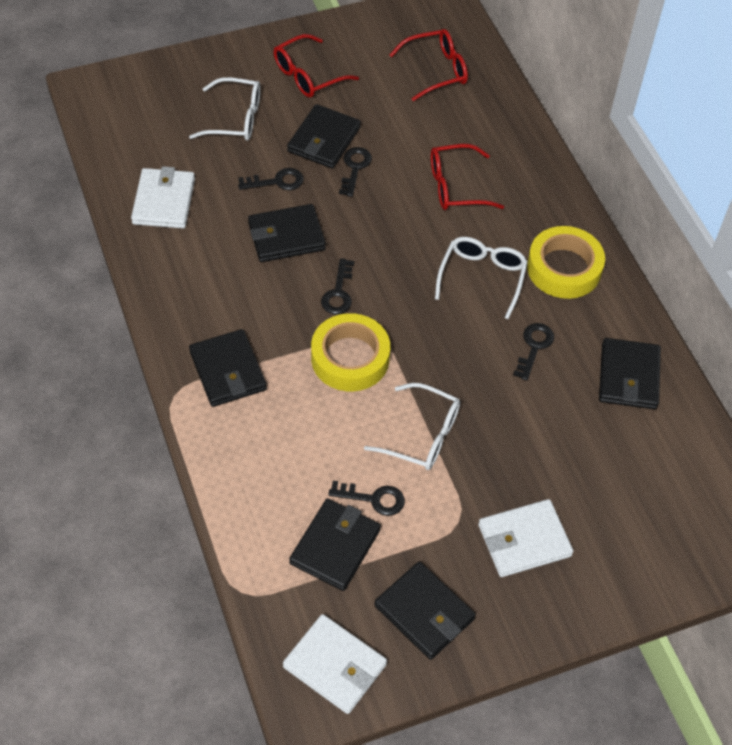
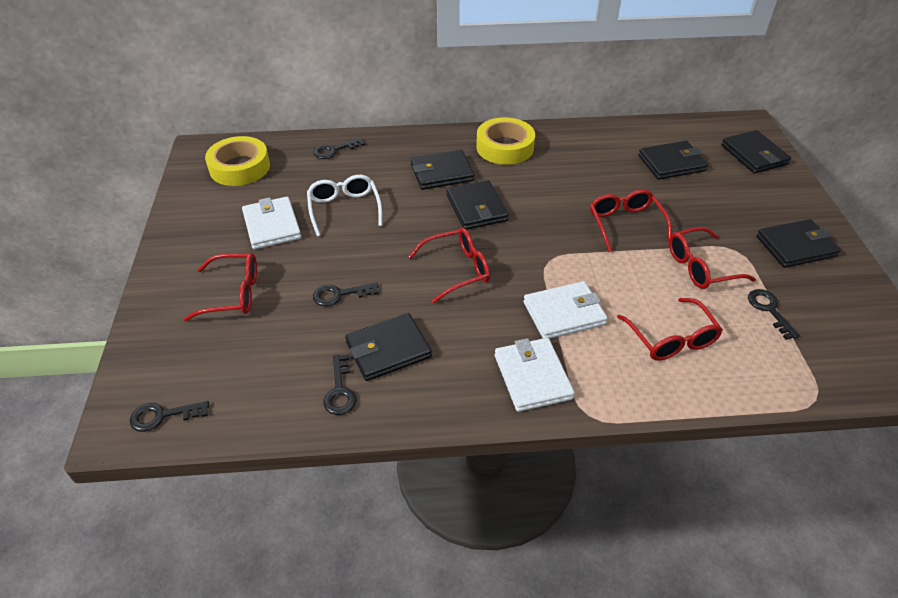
red glasses: 3 -> 5
white glasses: 3 -> 1

